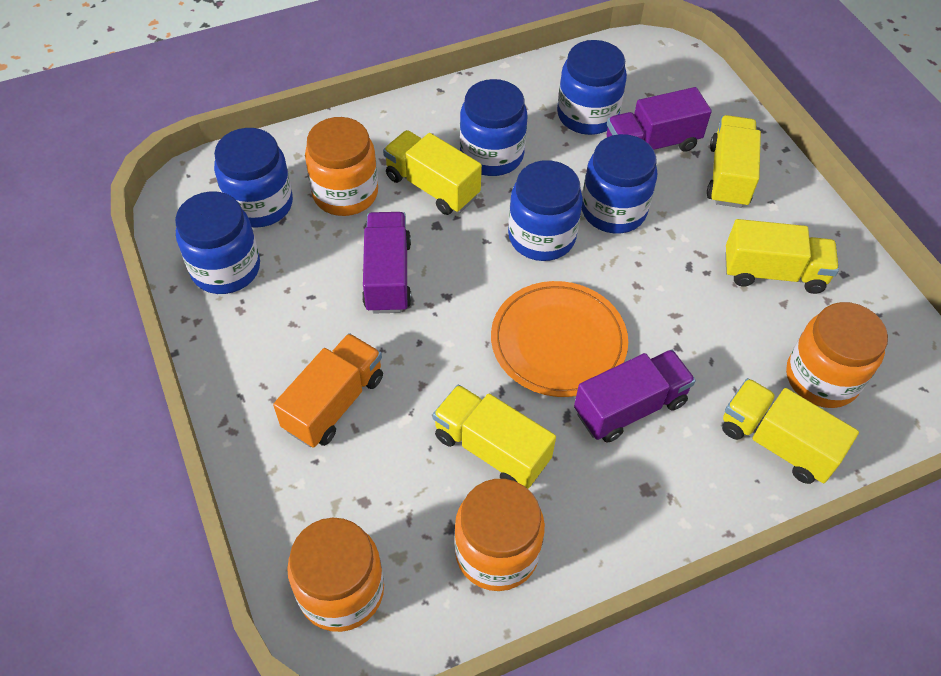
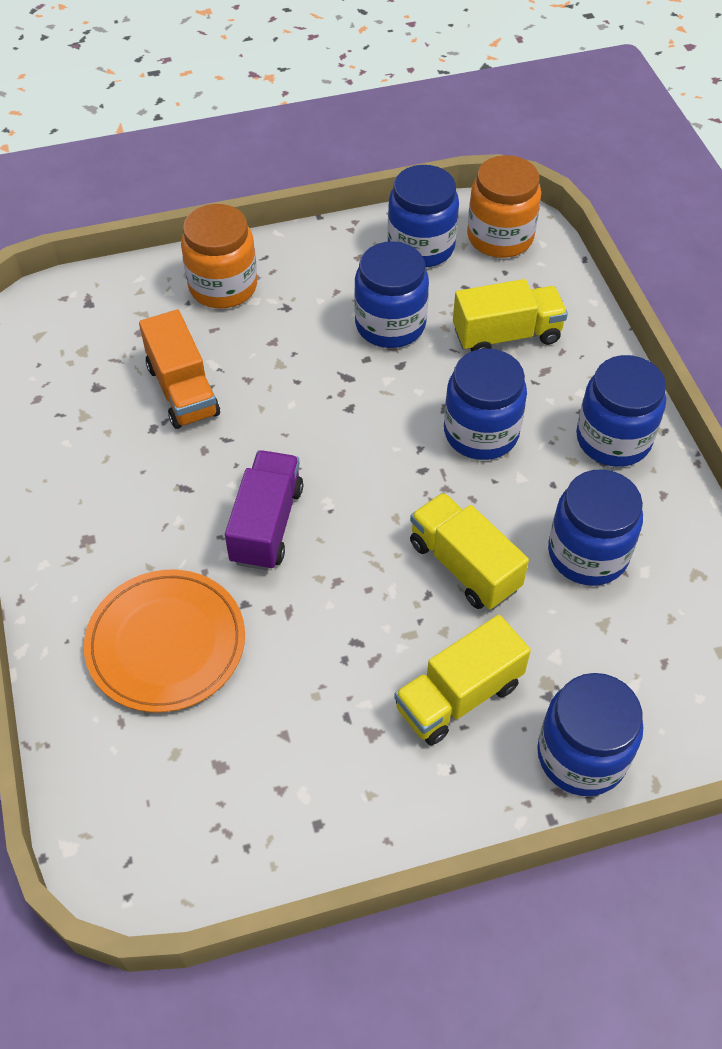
orange jar: 4 -> 2
purple truck: 3 -> 1
yellow truck: 5 -> 3

